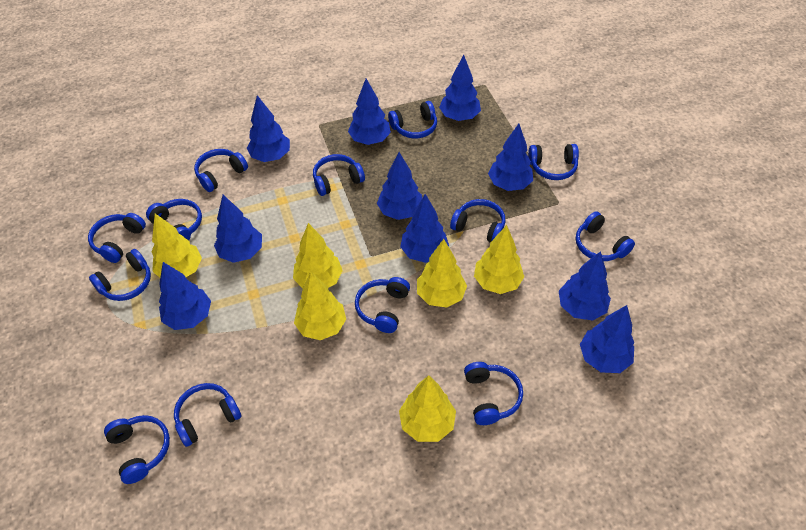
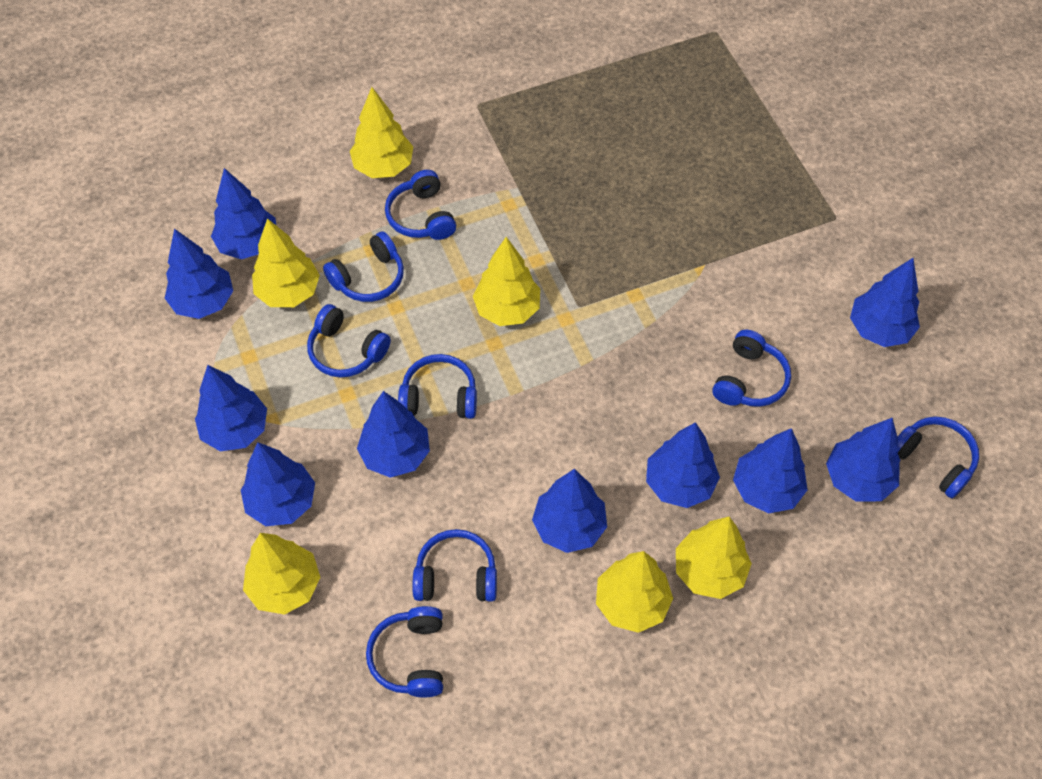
blue headphones: 13 -> 8

